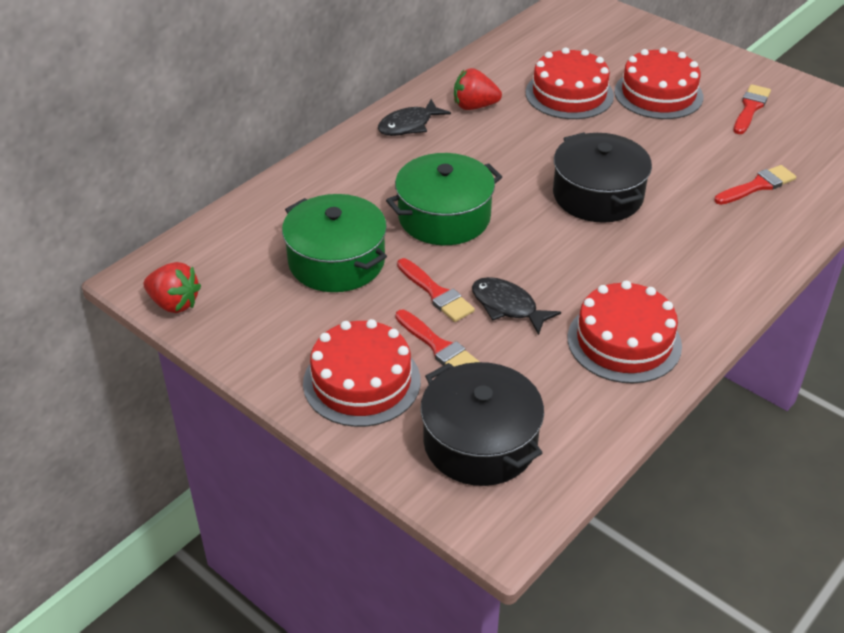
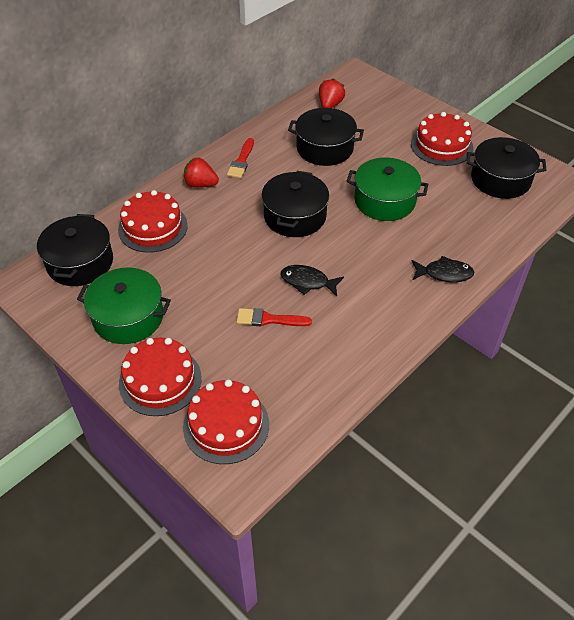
black pot: 2 -> 4
red brush: 4 -> 2

